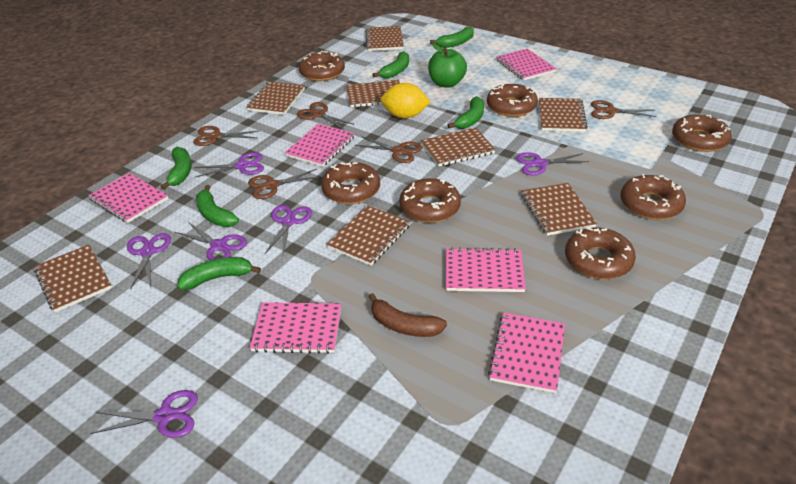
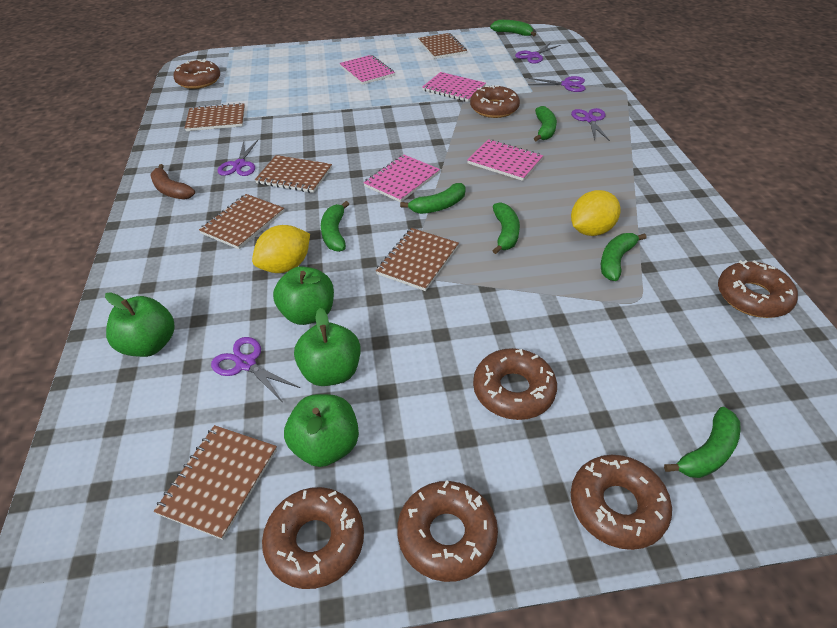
brown notebook: 8 -> 6
brown scissors: 5 -> 0
green apple: 1 -> 4
green banana: 6 -> 7
pink notebook: 6 -> 4
purple scissors: 6 -> 5
yellow lemon: 1 -> 2

